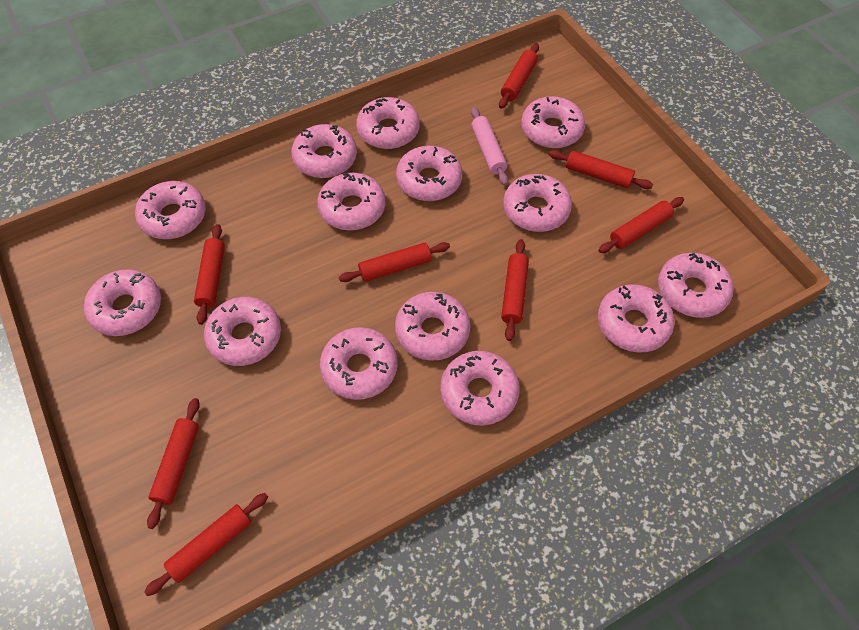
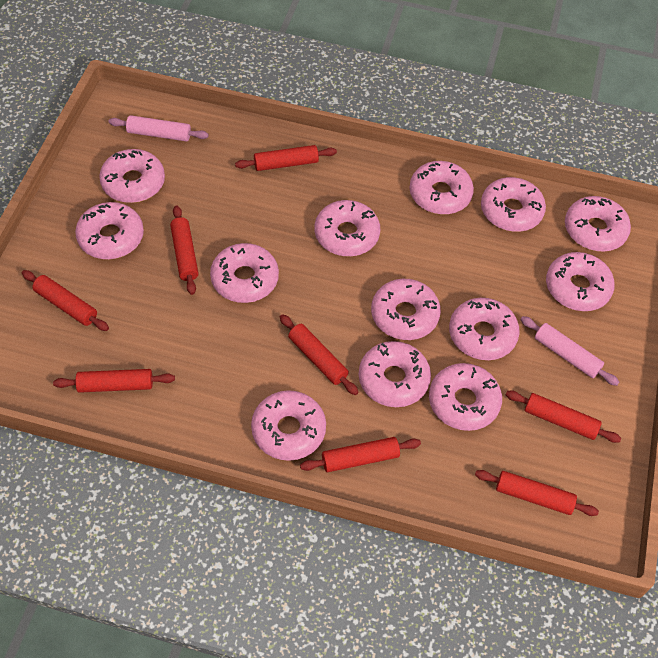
pink donut: 14 -> 13
pink rolling pin: 1 -> 2

